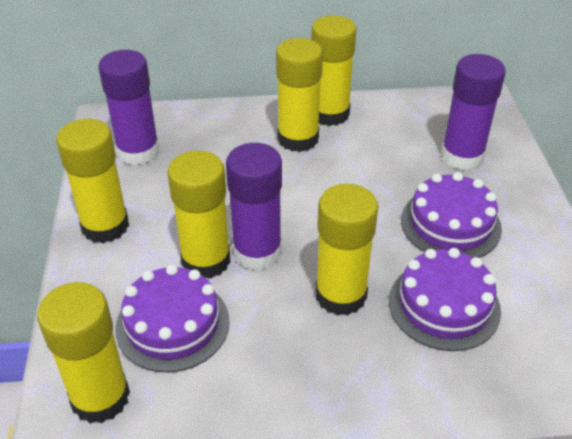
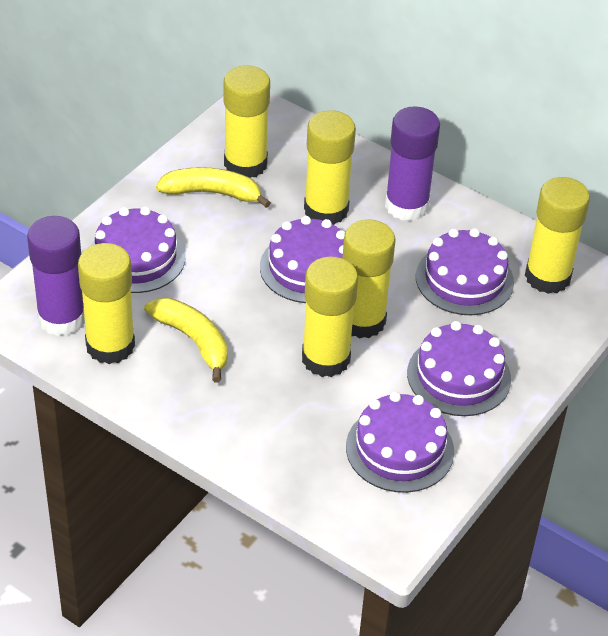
purple cake: 3 -> 5
purple glue stick: 3 -> 2
yellow banana: 0 -> 2

